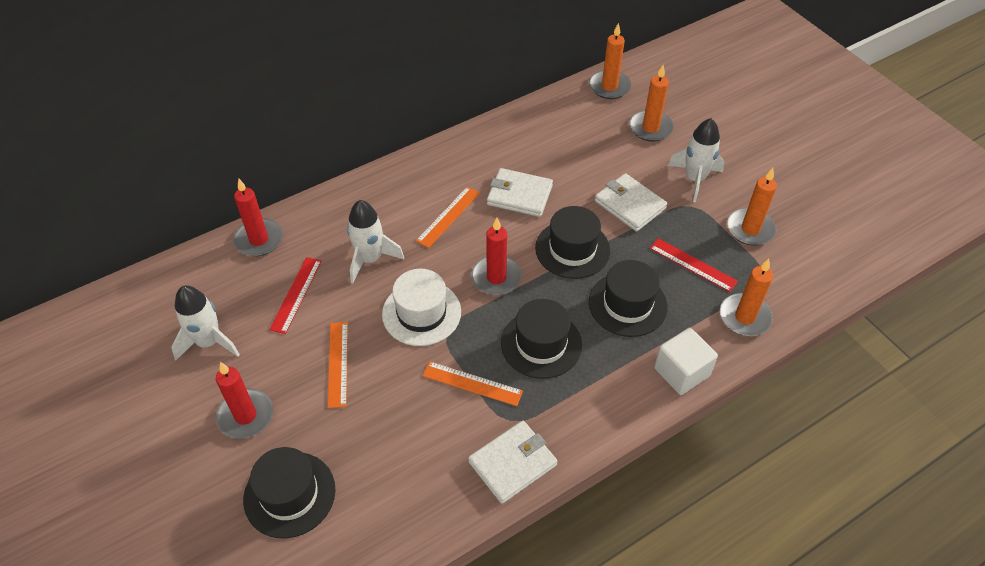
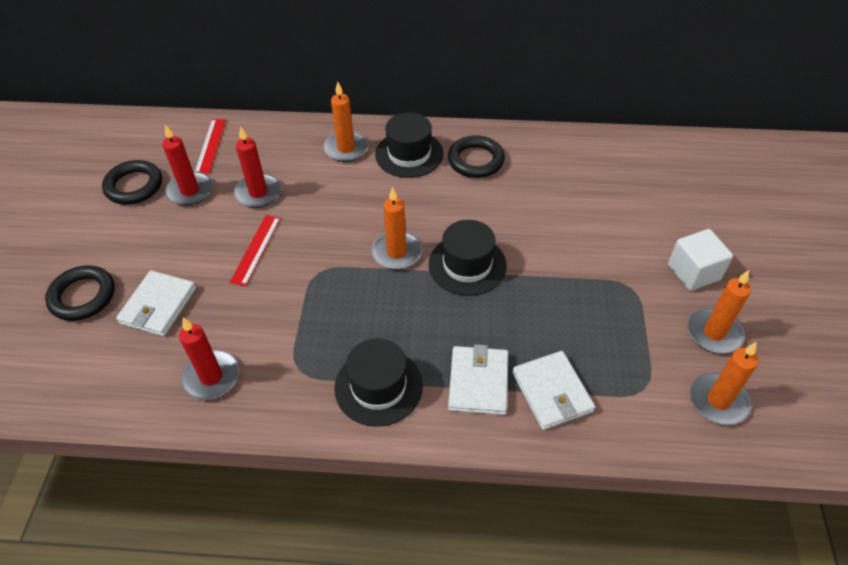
black hat: 4 -> 3
black ring: 0 -> 3
orange ruler: 3 -> 0
white hat: 1 -> 0
white rocket: 3 -> 0

